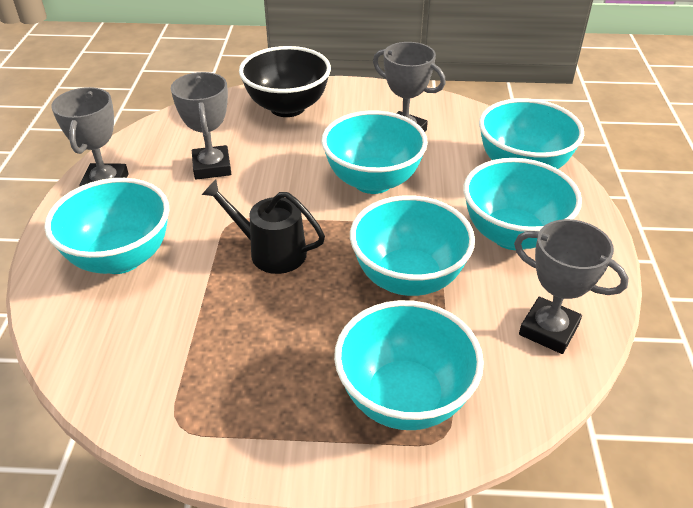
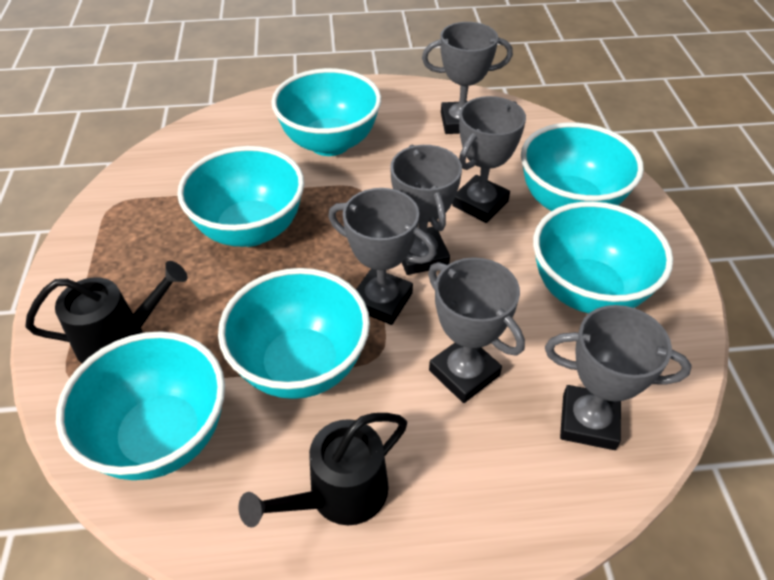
black bowl: 1 -> 0
black watering can: 1 -> 2
grey trophy: 4 -> 6

